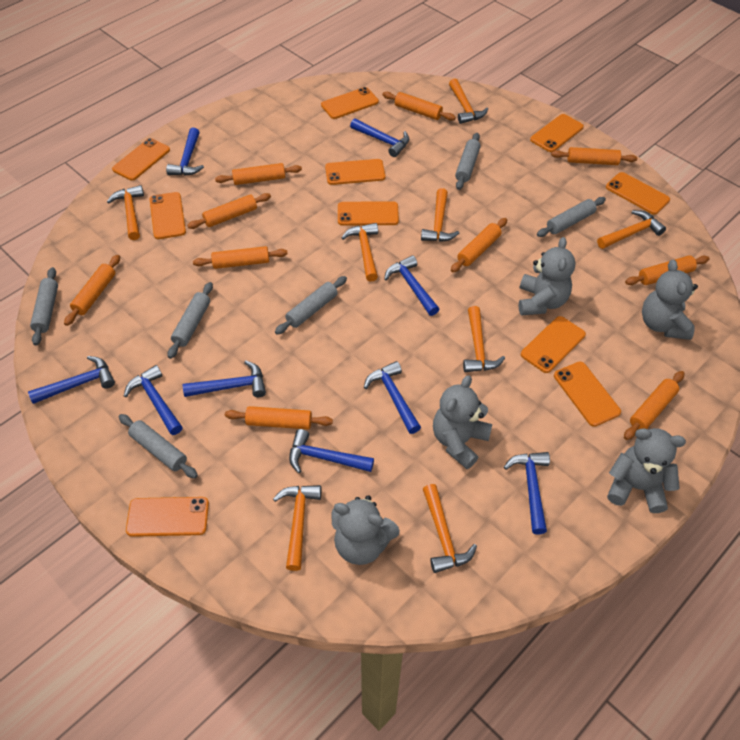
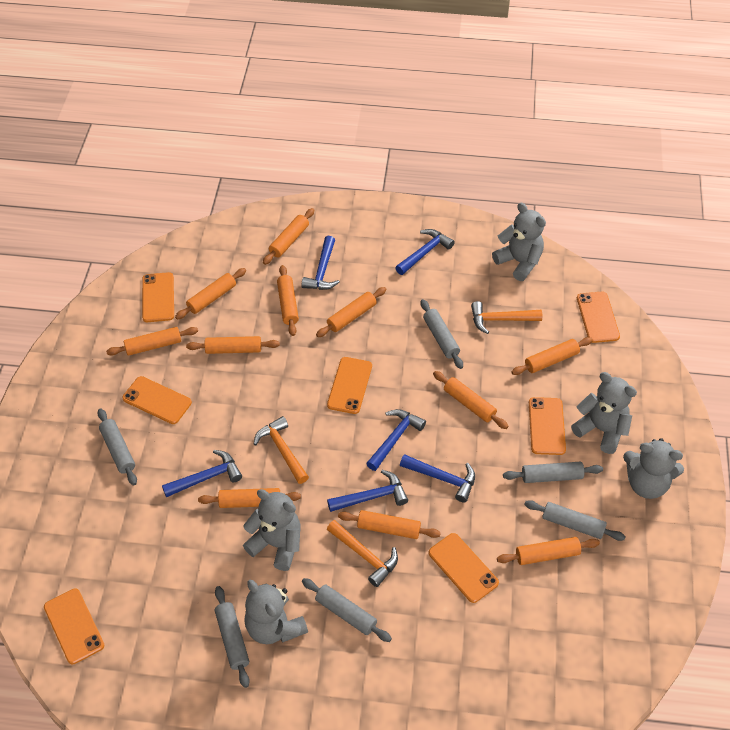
blue hammer: 9 -> 6
orange hammer: 8 -> 3
orange phone: 10 -> 7
orange rolling pin: 10 -> 11

